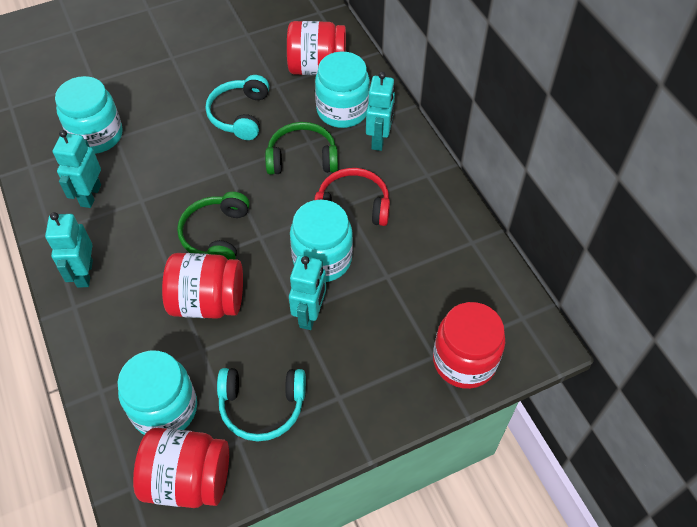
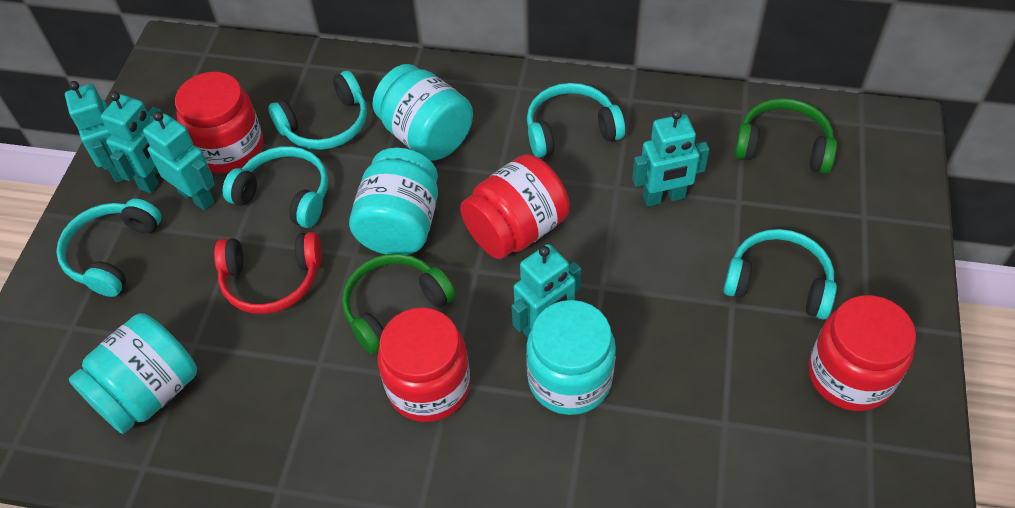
turquoise headphones: 2 -> 5
turquoise robot: 4 -> 5

